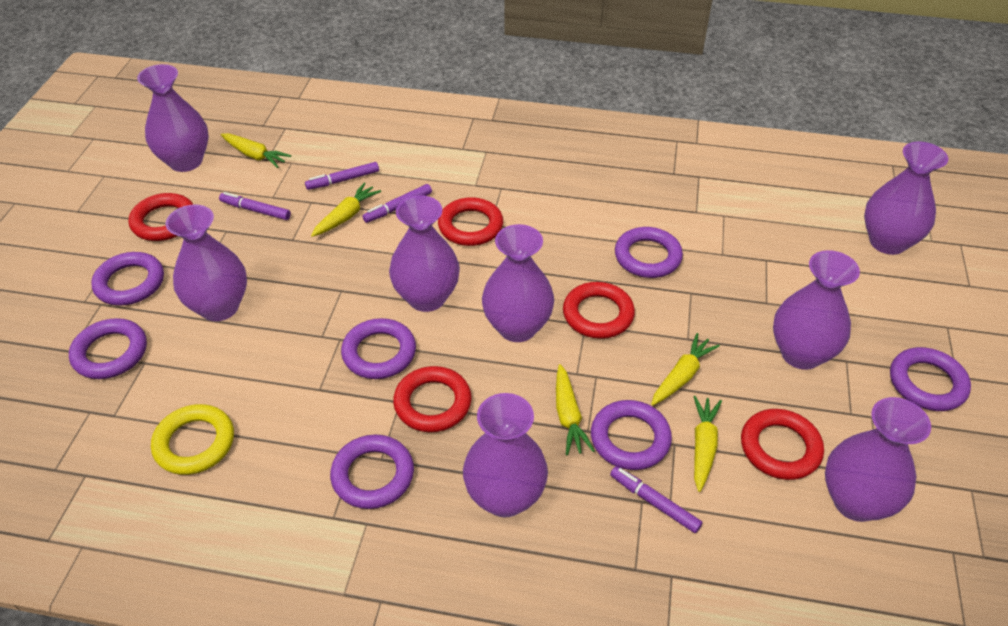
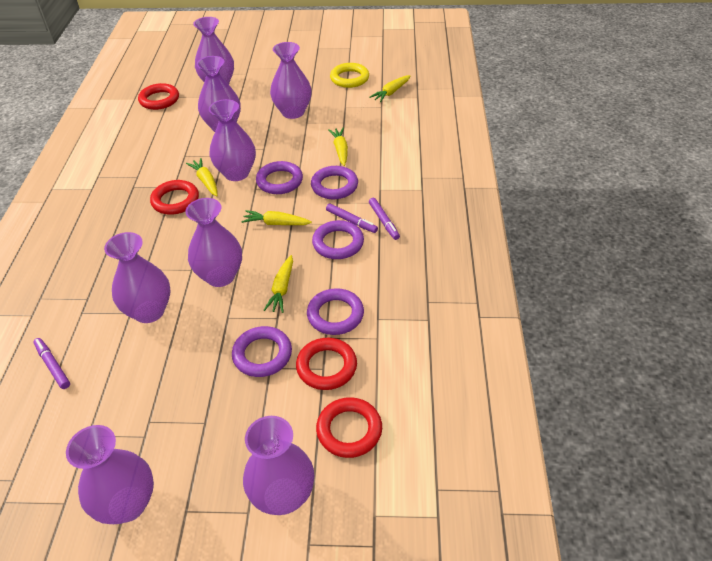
purple marker: 4 -> 3
purple ring: 7 -> 5
red ring: 5 -> 4

